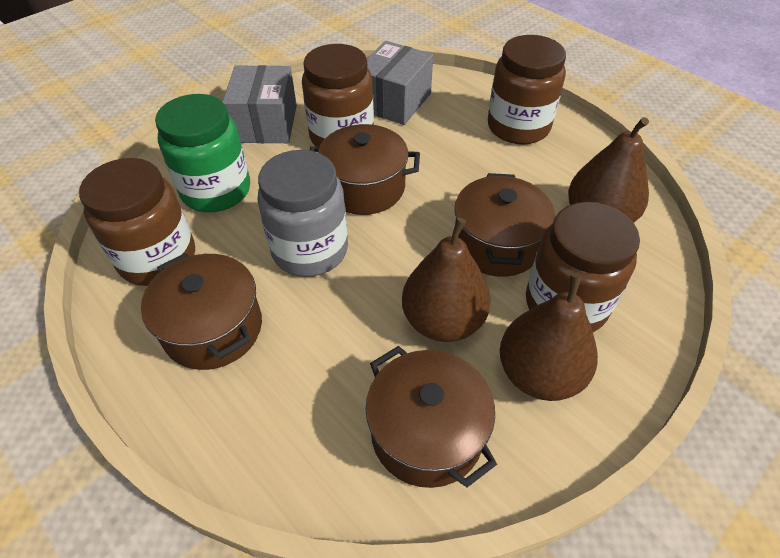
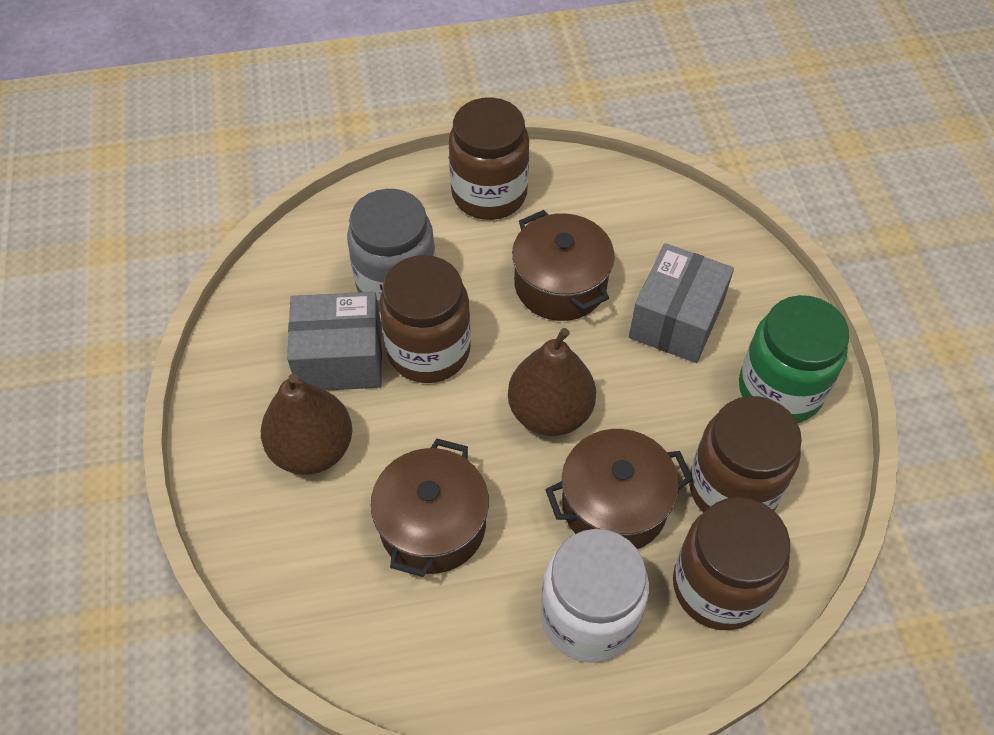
brown pear: 3 -> 2
brown pot: 4 -> 3
white jar: 0 -> 1

